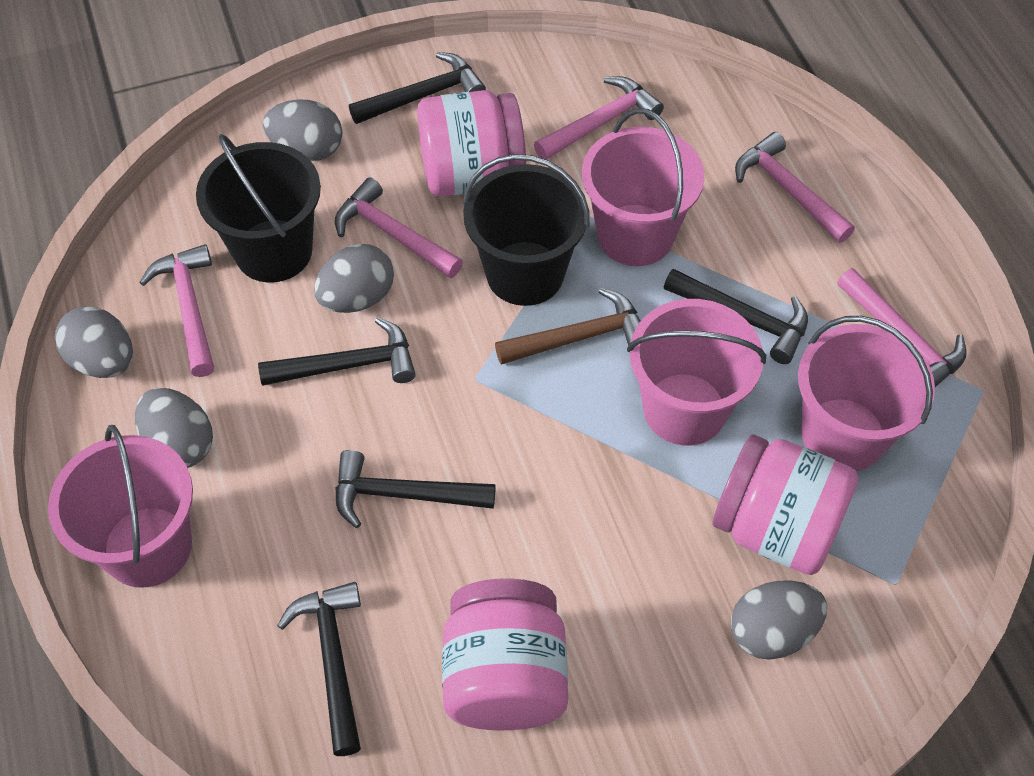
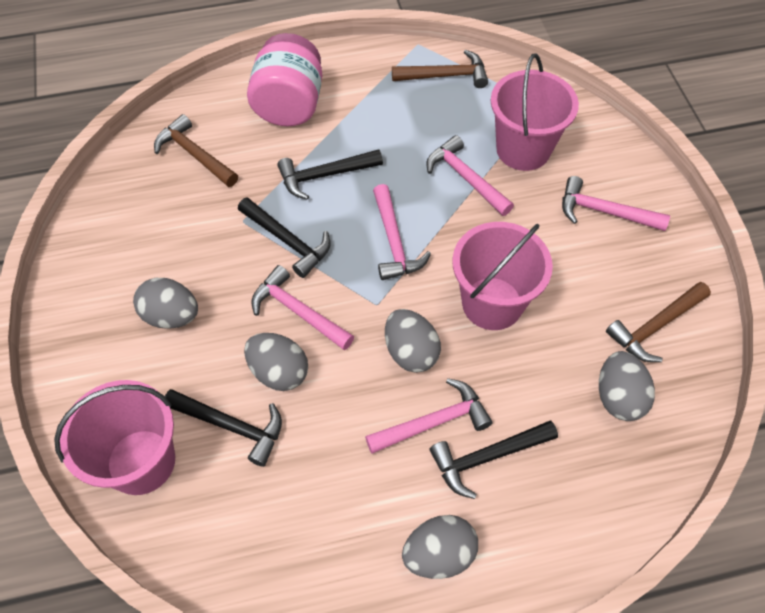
black bucket: 2 -> 0
black hammer: 5 -> 4
brown hammer: 1 -> 3
pink bucket: 4 -> 3
pink jar: 3 -> 1

